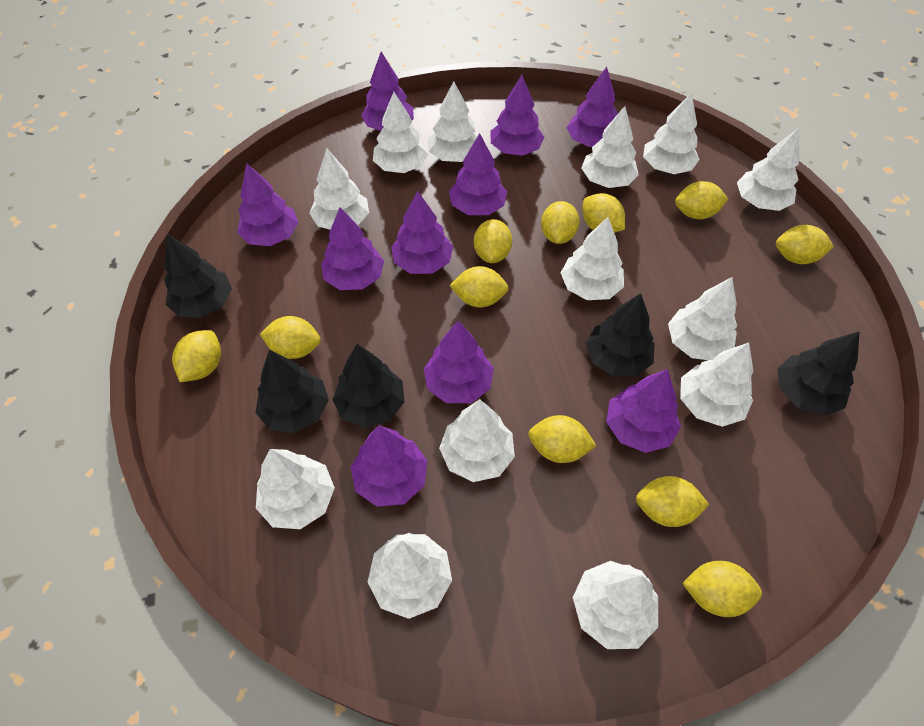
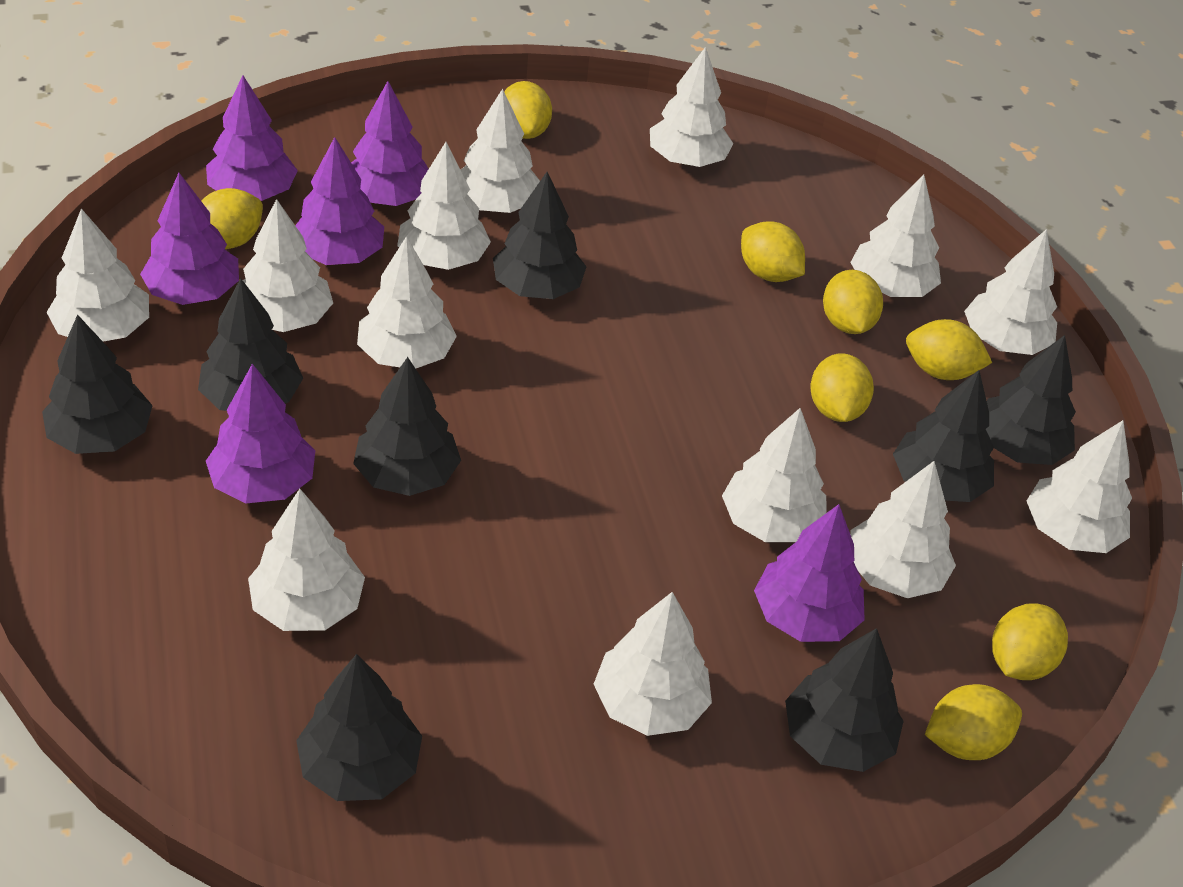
black tree: 5 -> 8
purple tree: 10 -> 6
yellow lemon: 11 -> 8

